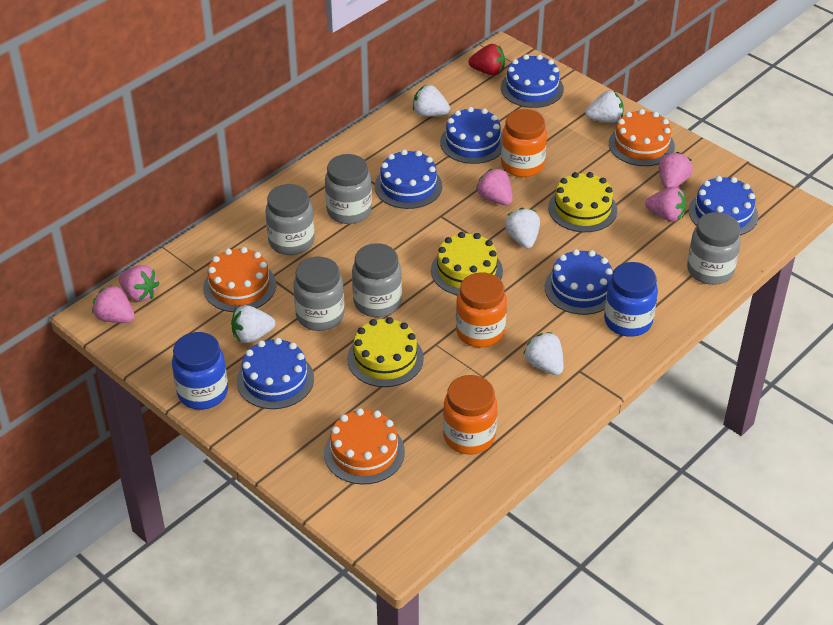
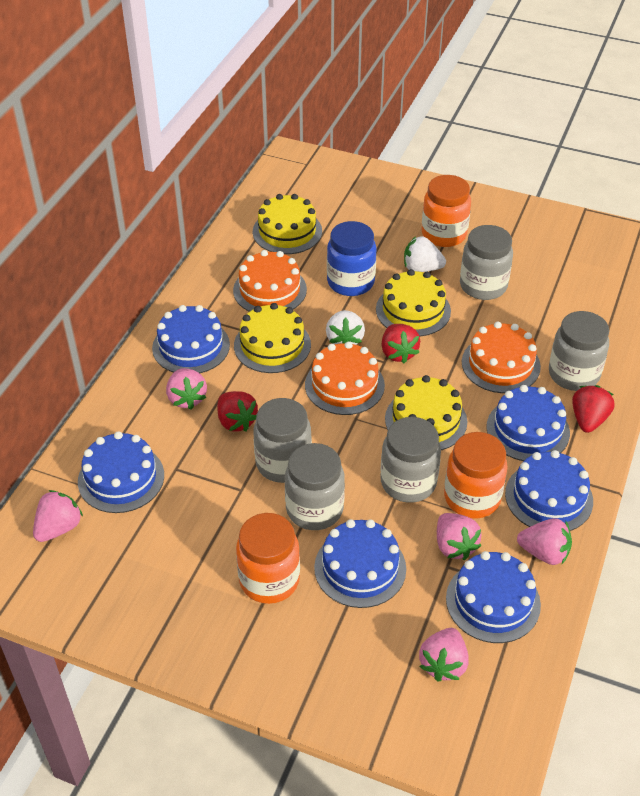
blue jar: 2 -> 1
red strawberry: 1 -> 3
white strawberry: 5 -> 2
yellow cake: 3 -> 4

